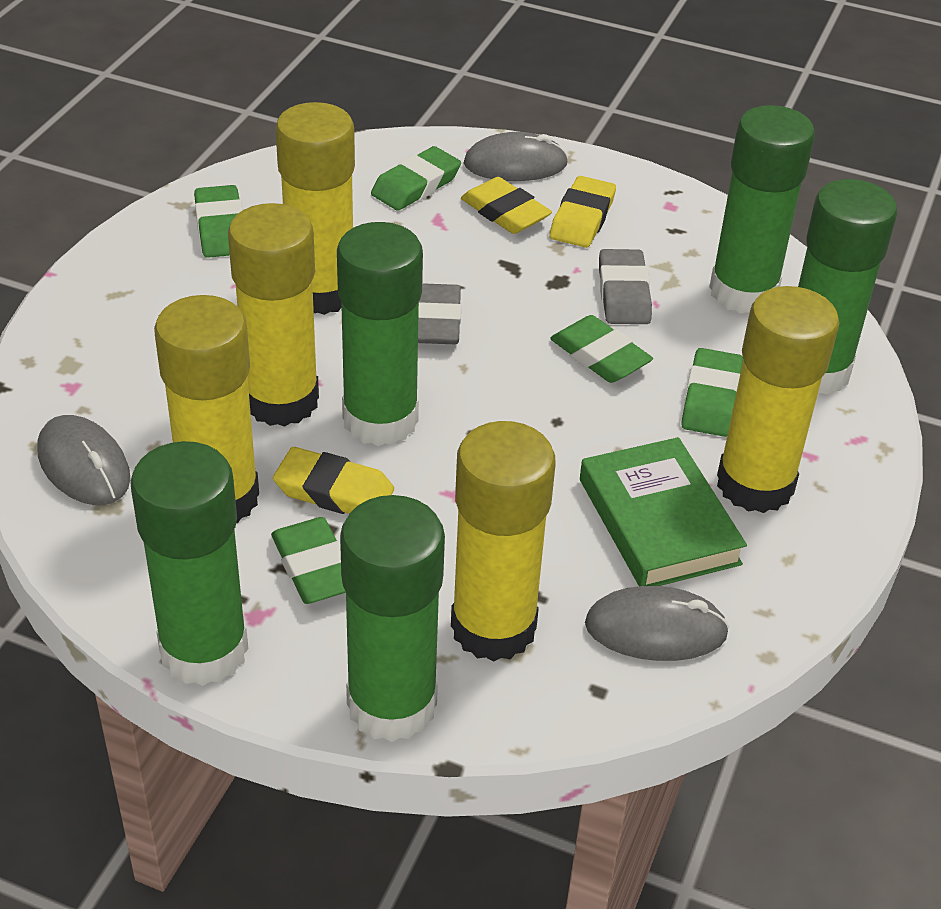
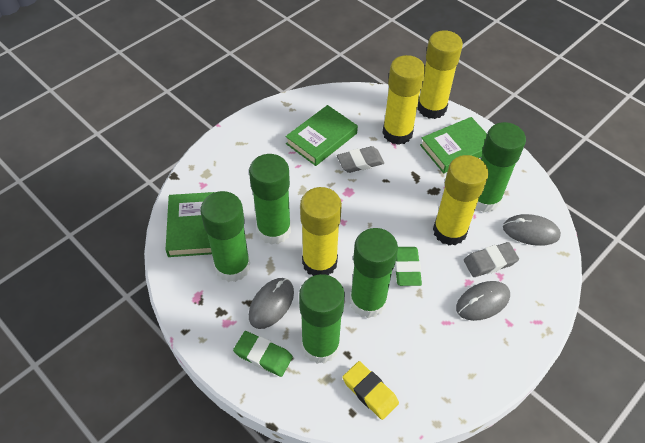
green book: 1 -> 3
green eraser: 5 -> 2
yellow eraser: 3 -> 1
yellow glue stick: 5 -> 4

